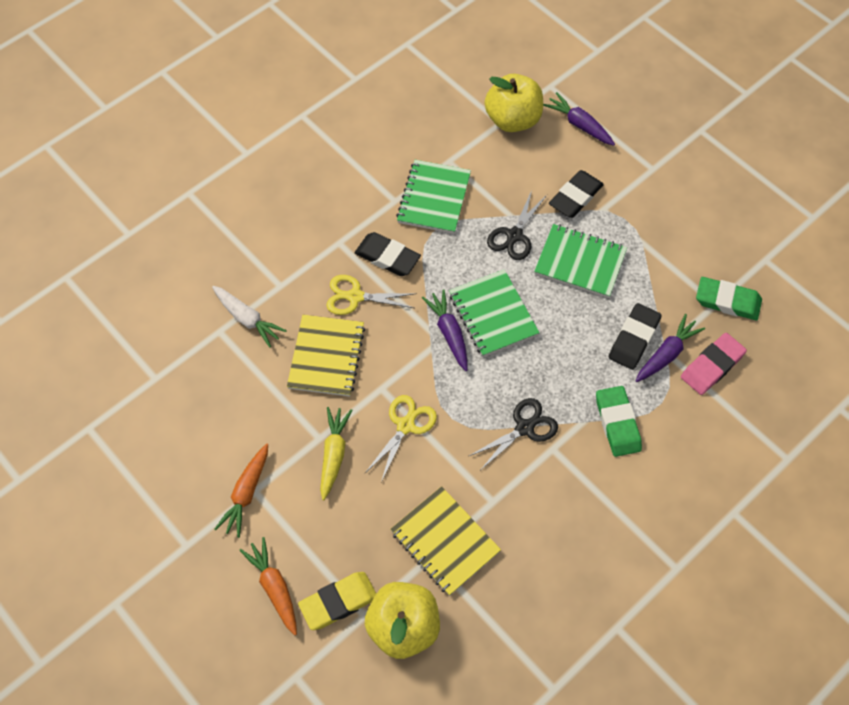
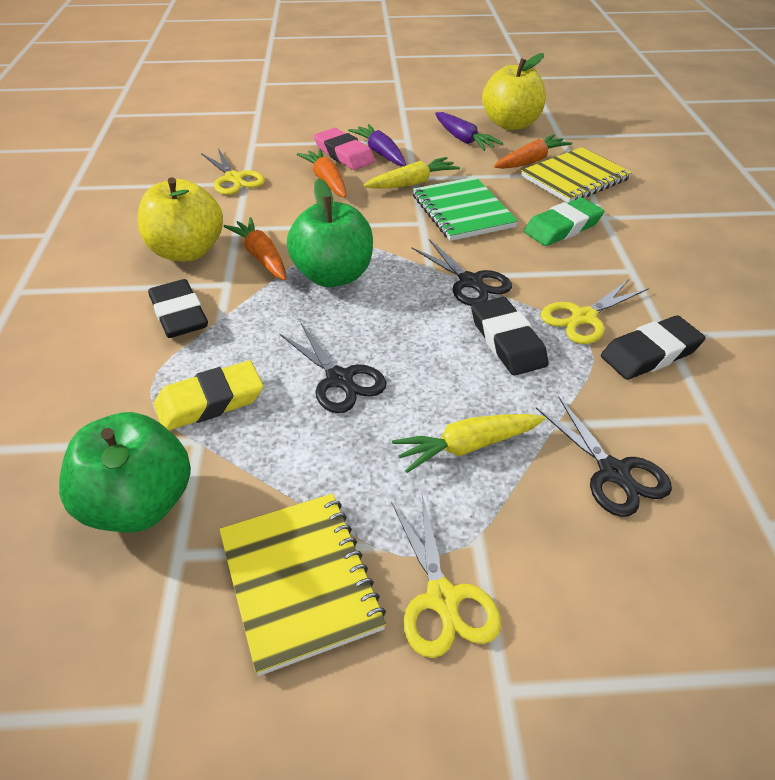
black scissors: 2 -> 3
green apple: 0 -> 2
green eraser: 2 -> 1
green notebook: 3 -> 1
orange carrot: 2 -> 3
purple carrot: 3 -> 2
white carrot: 1 -> 0
yellow carrot: 1 -> 2
yellow scissors: 2 -> 3

